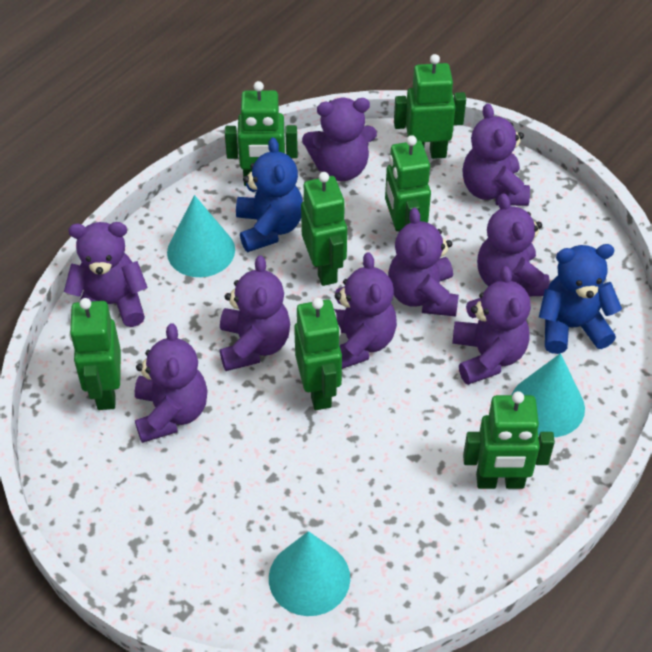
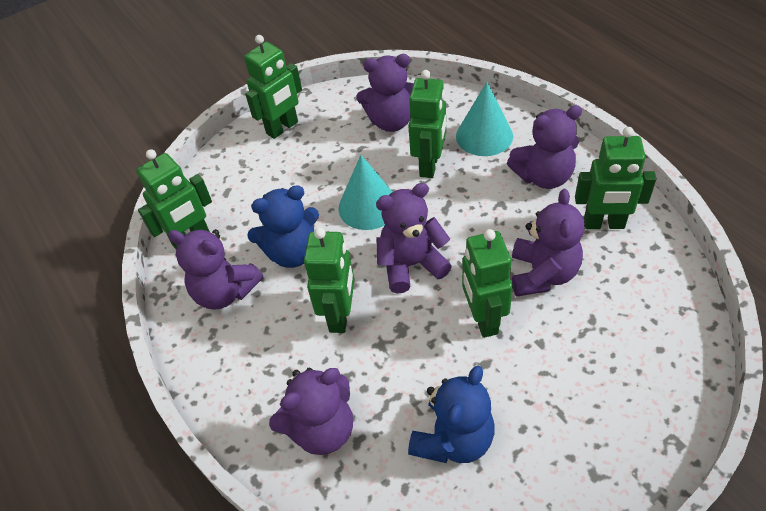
green robot: 7 -> 6
purple teddy bear: 9 -> 6
turquoise cone: 3 -> 2

